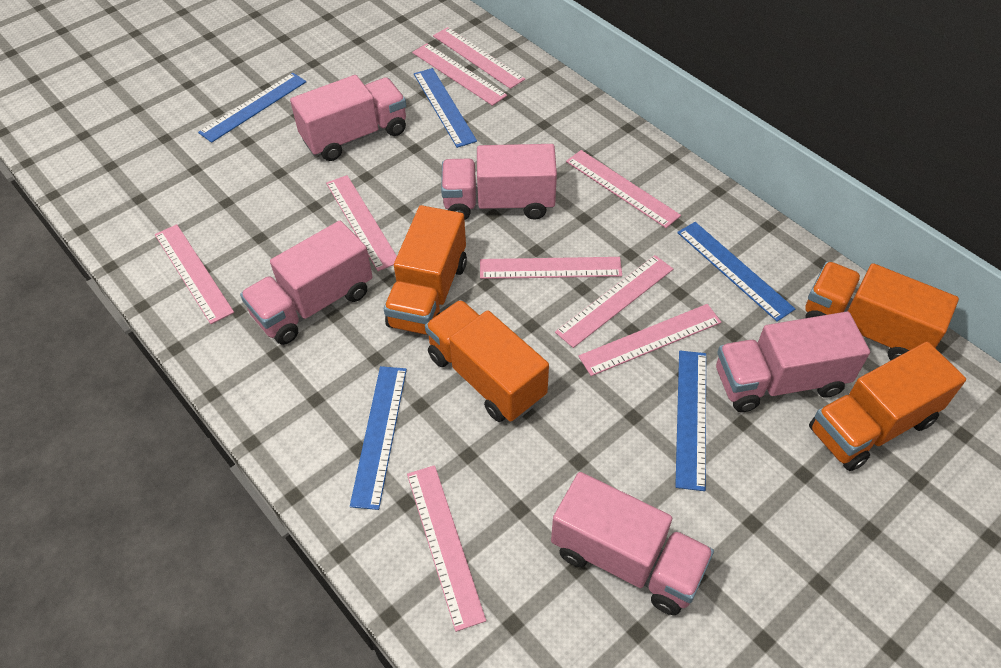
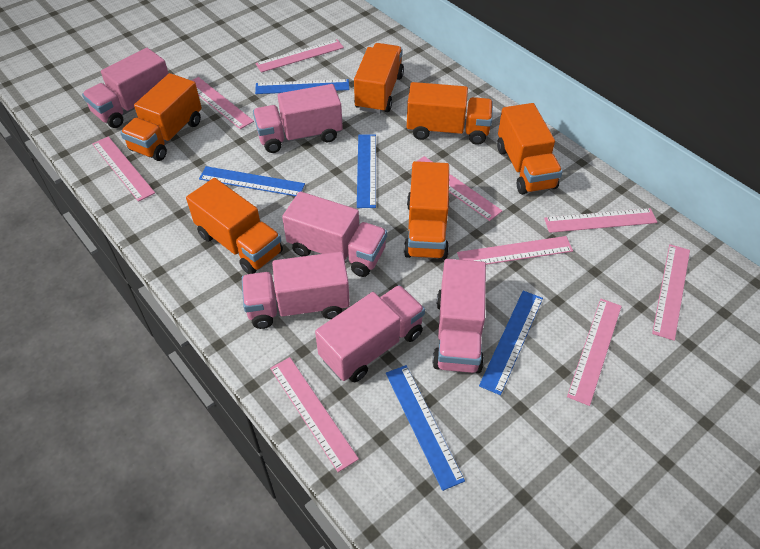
orange truck: 4 -> 6
pink truck: 5 -> 6

